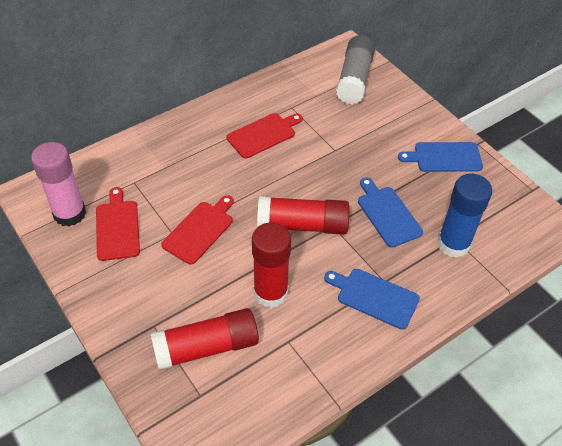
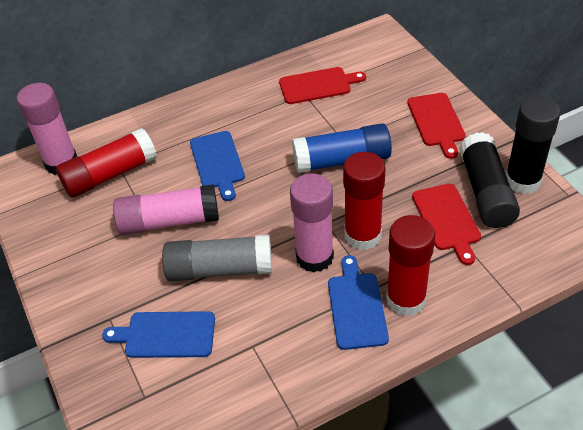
black glue stick: 0 -> 2
pink glue stick: 1 -> 3

